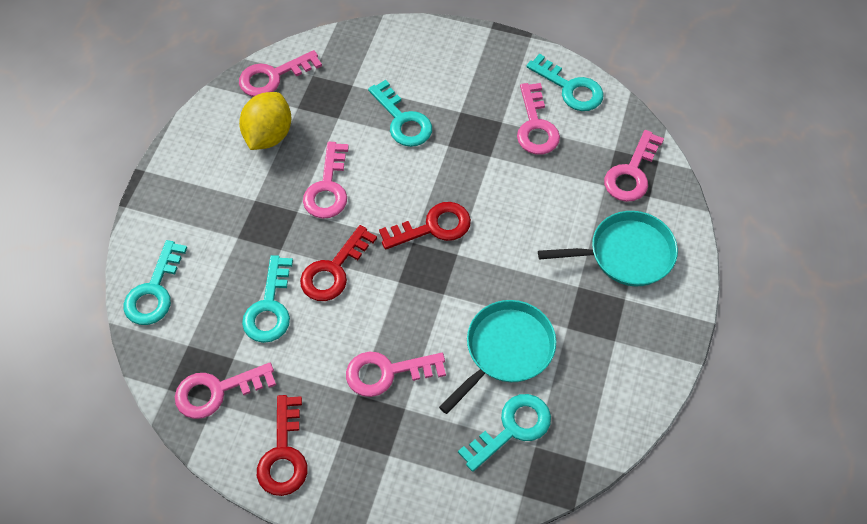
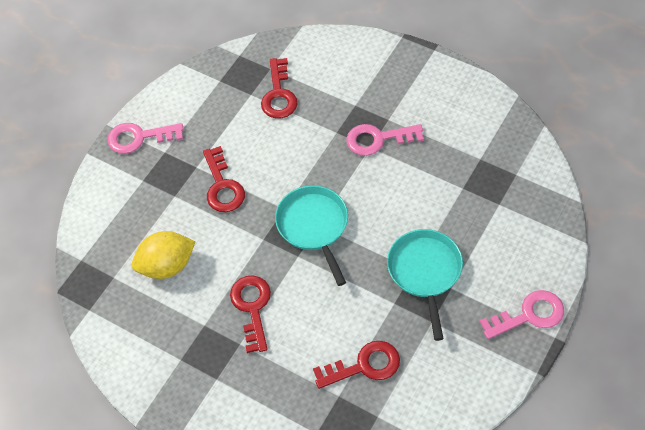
pink key: 6 -> 3
red key: 3 -> 4
turquoise key: 5 -> 0

